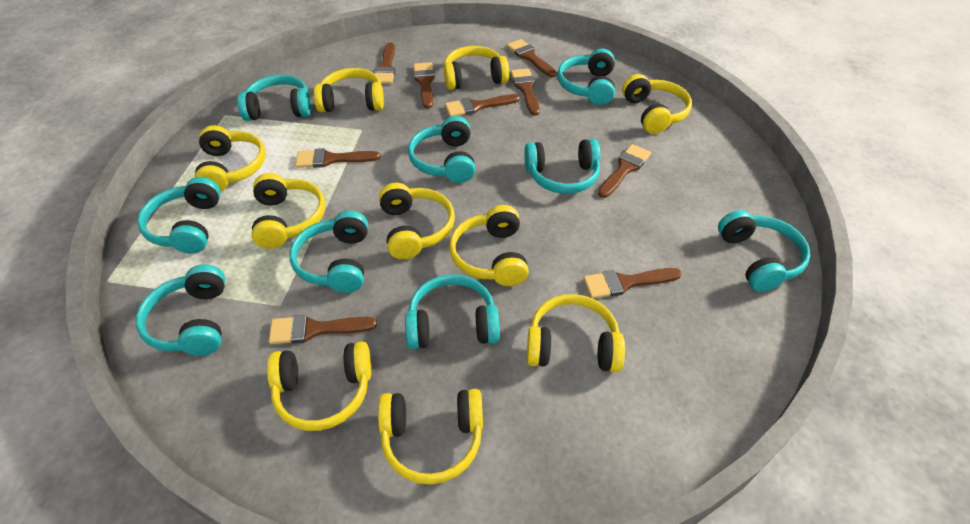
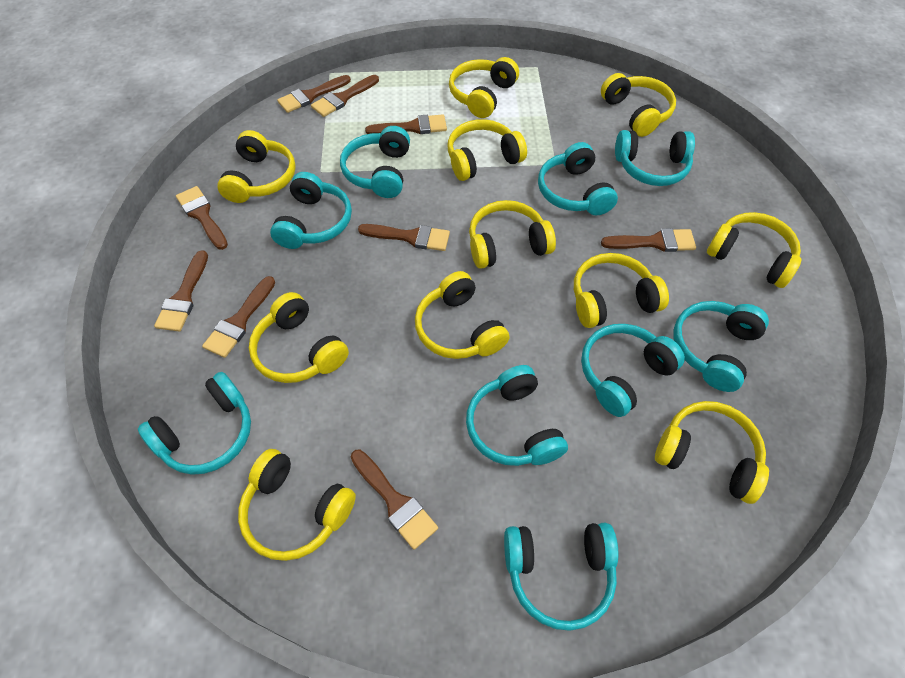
yellow headphones: 10 -> 11

